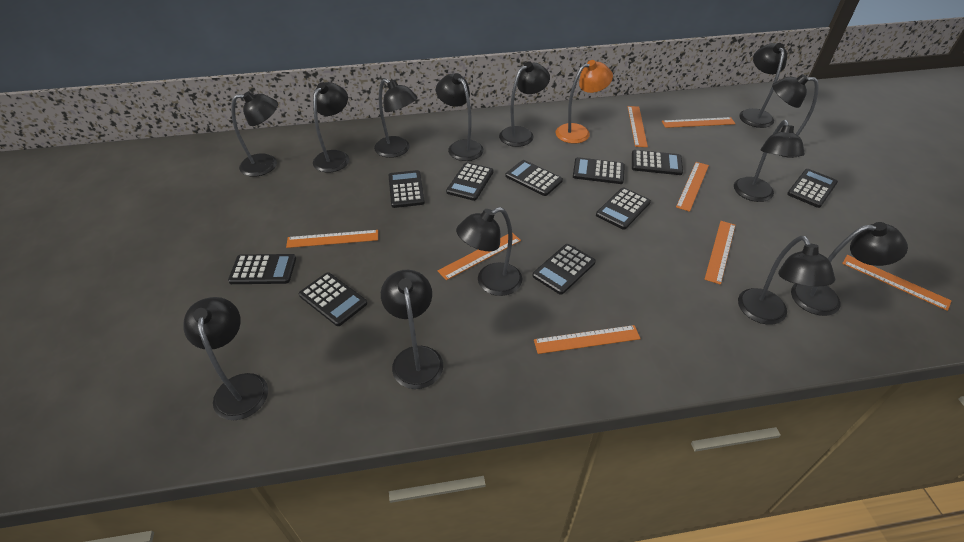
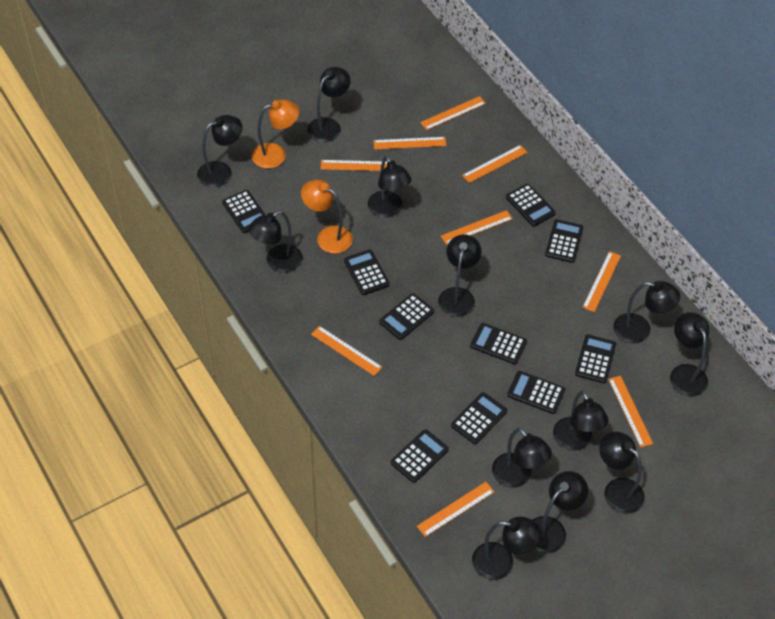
black lamp: 13 -> 12
orange lamp: 1 -> 2
orange ruler: 8 -> 9

